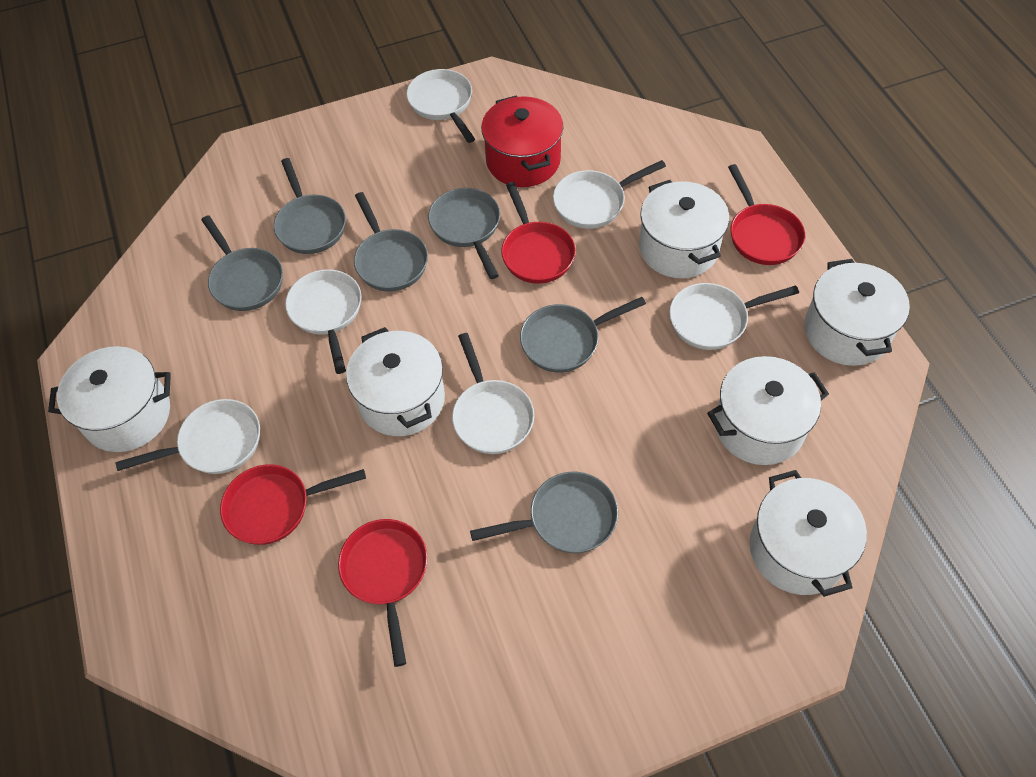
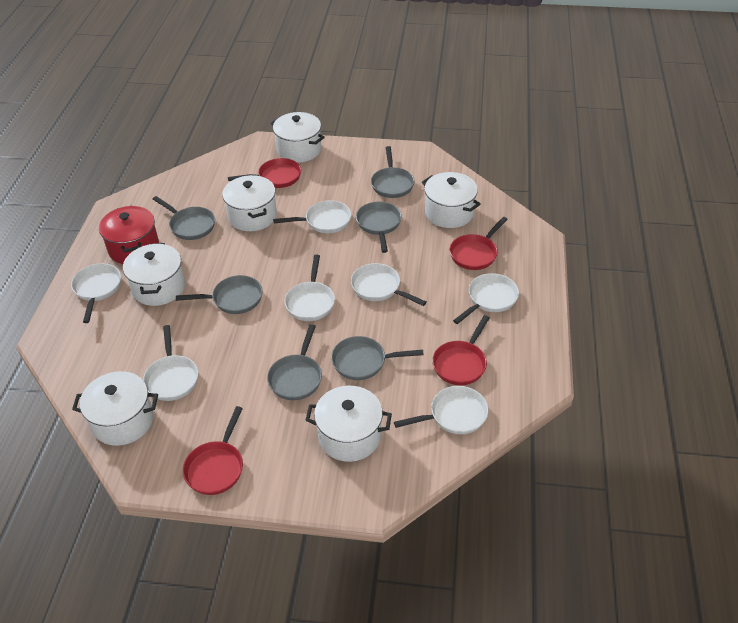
white pan: 6 -> 7

